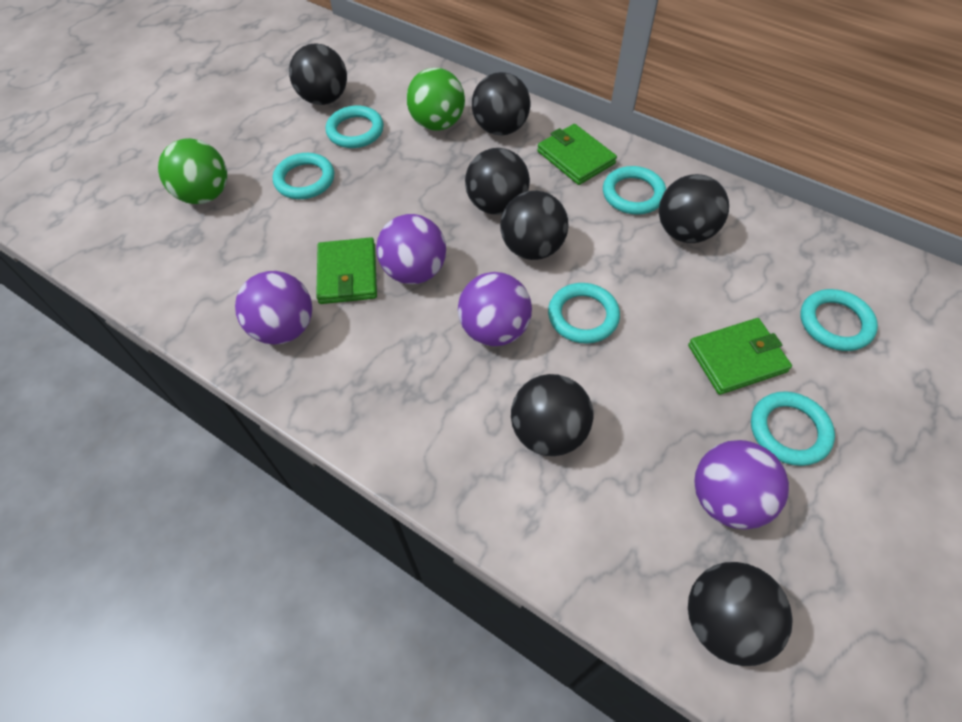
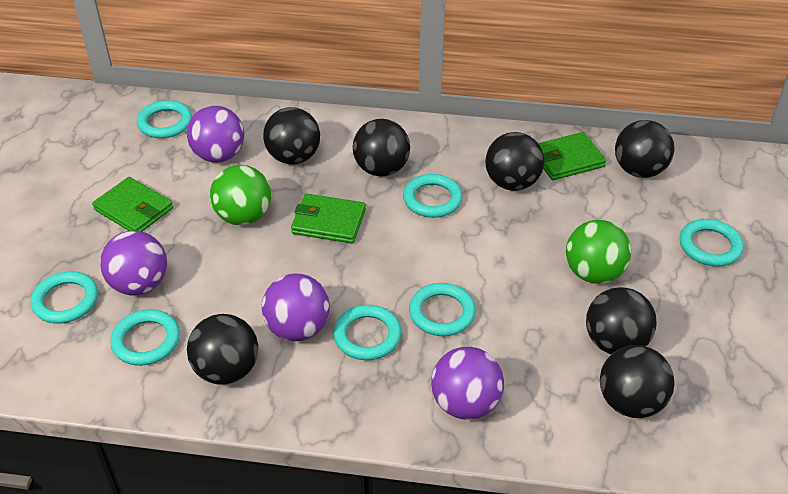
turquoise ring: 6 -> 7

